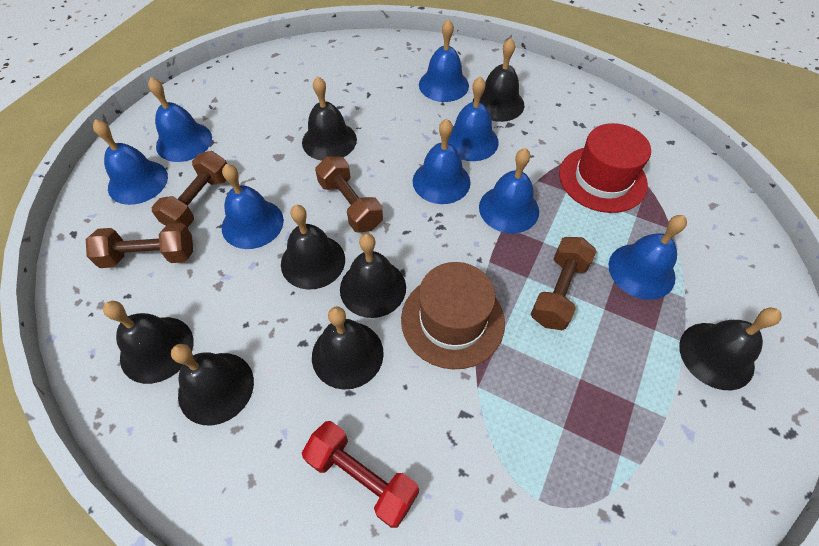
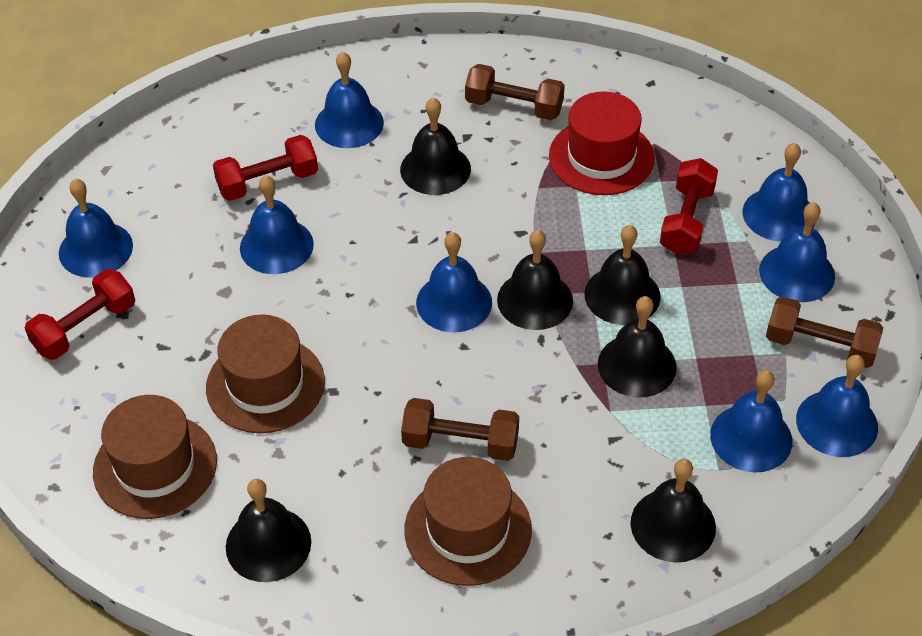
black bell: 8 -> 6
brown dumbbell: 4 -> 3
brown hat: 1 -> 3
red dumbbell: 1 -> 3

